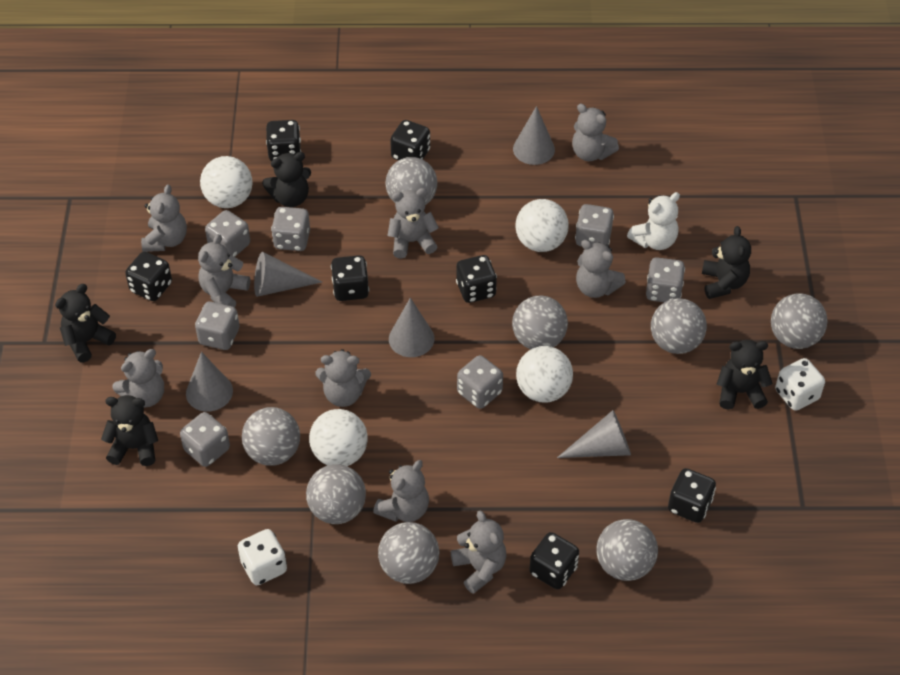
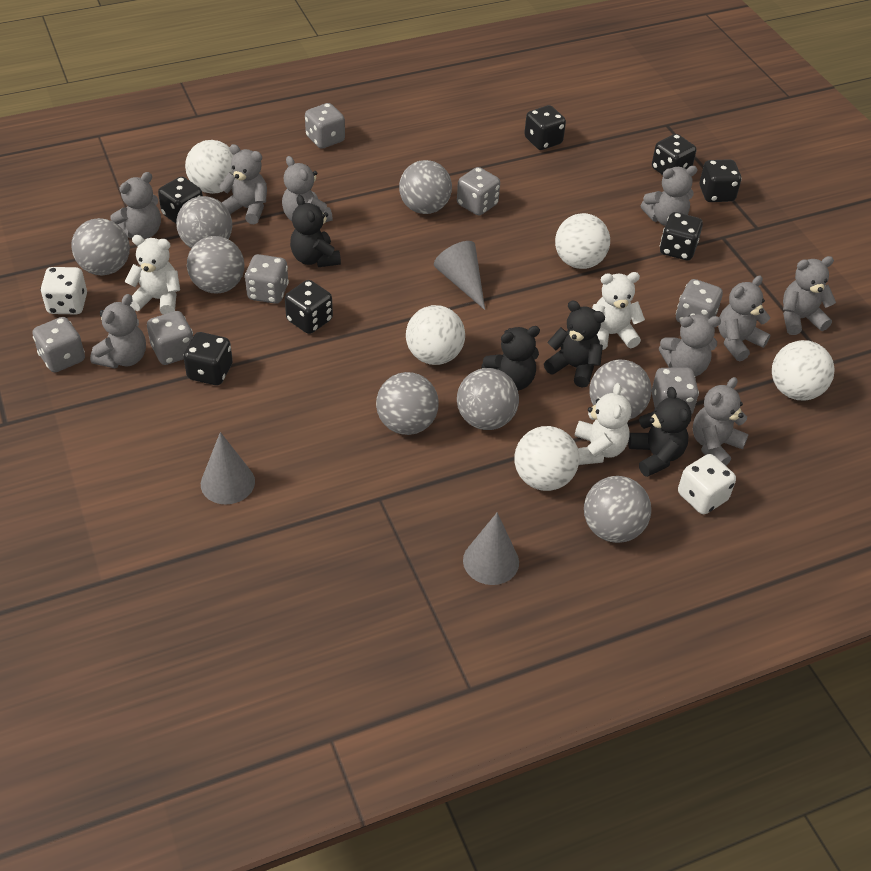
black teddy bear: 5 -> 4
grey cone: 5 -> 3
white ball: 4 -> 5
white teddy bear: 1 -> 3

